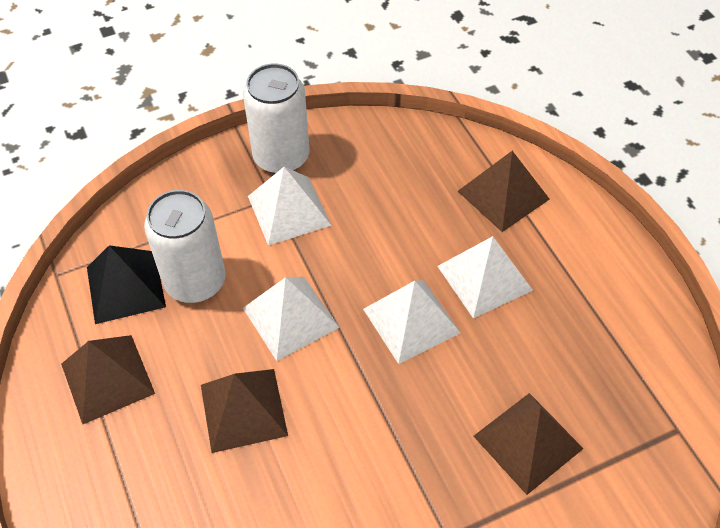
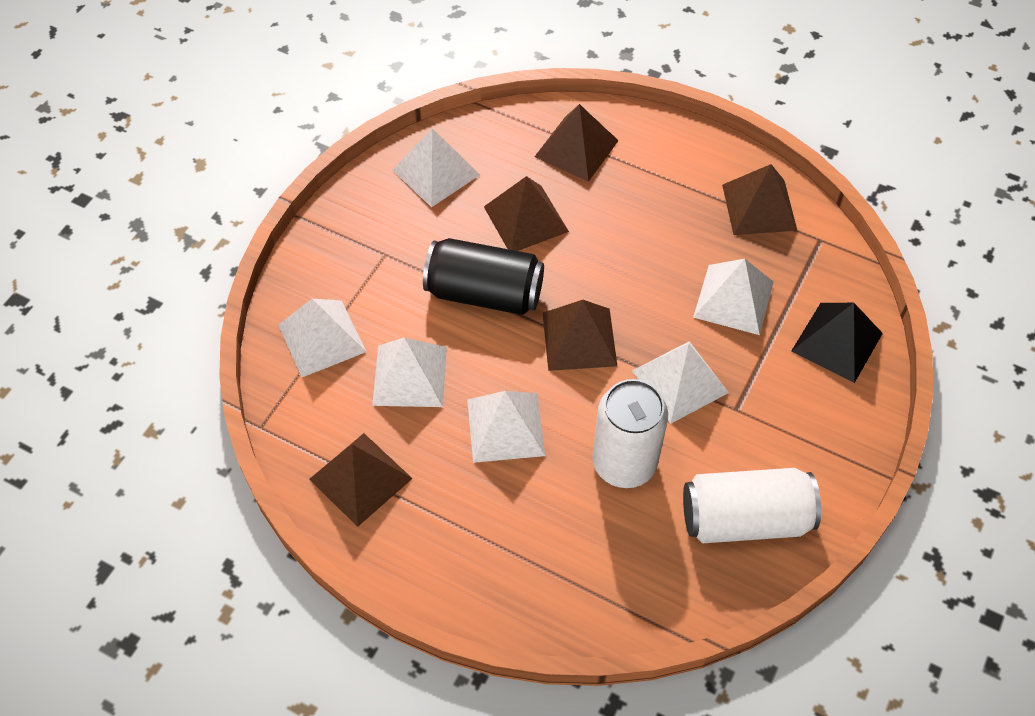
black can: 0 -> 1
brown pyramid: 4 -> 5
white pyramid: 4 -> 6

